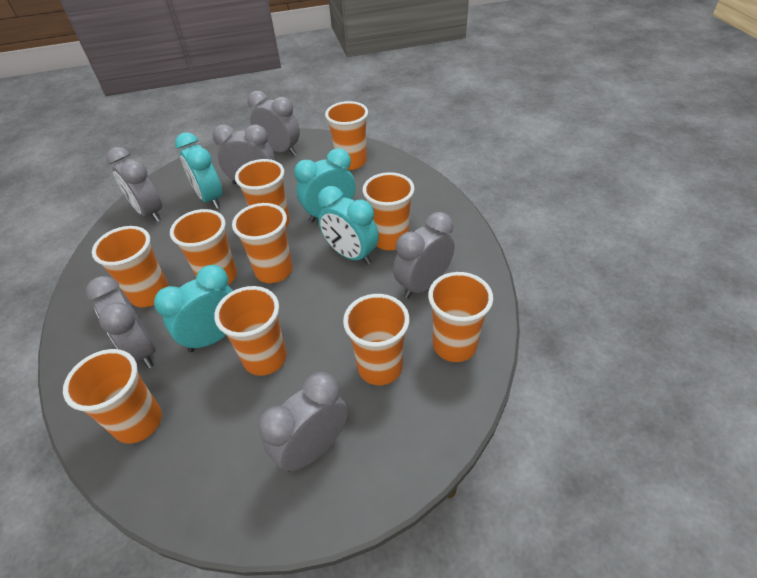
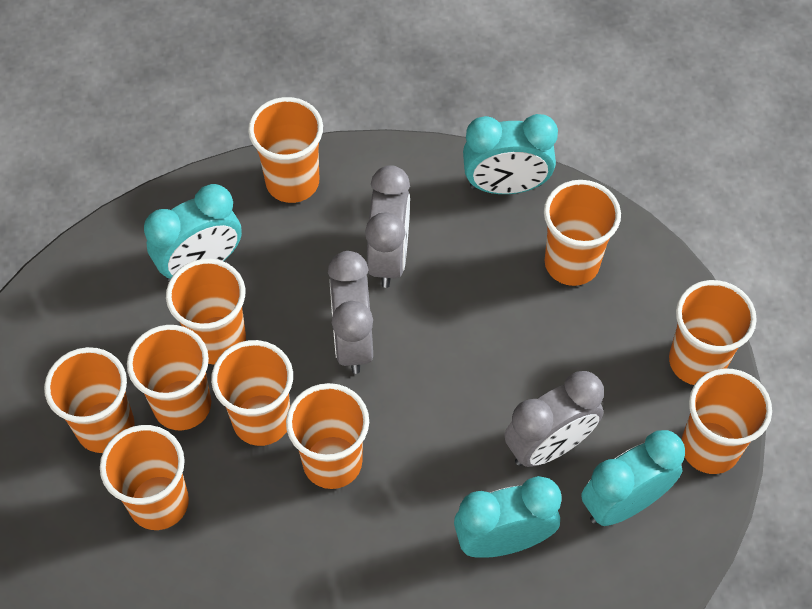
grey clock: 6 -> 3

